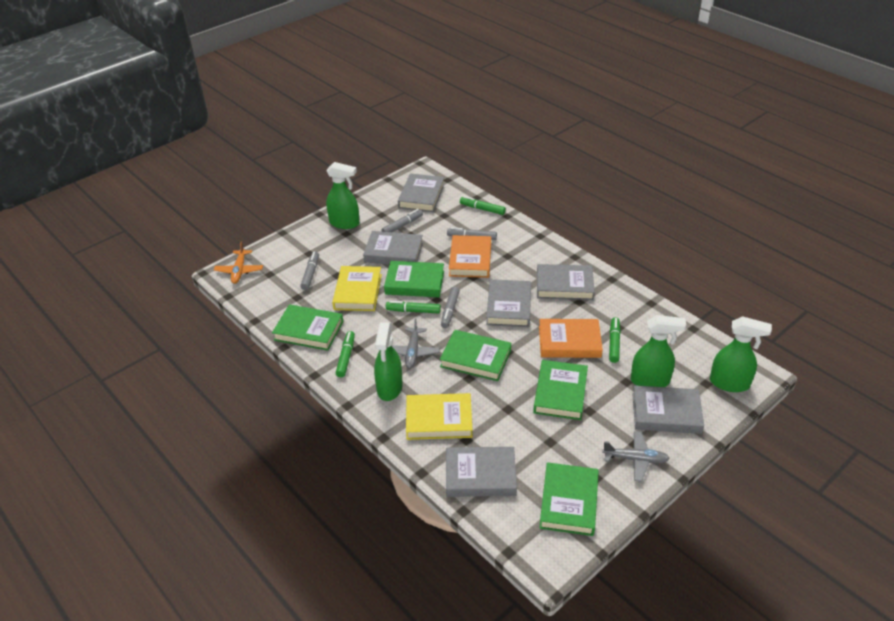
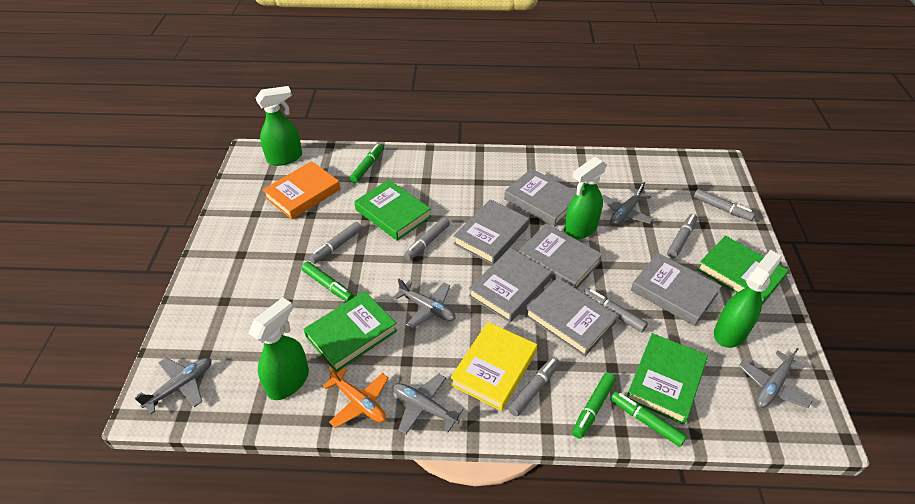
green book: 5 -> 4
grey marker: 4 -> 6
grey plane: 2 -> 5
orange book: 2 -> 1
yellow book: 2 -> 1

